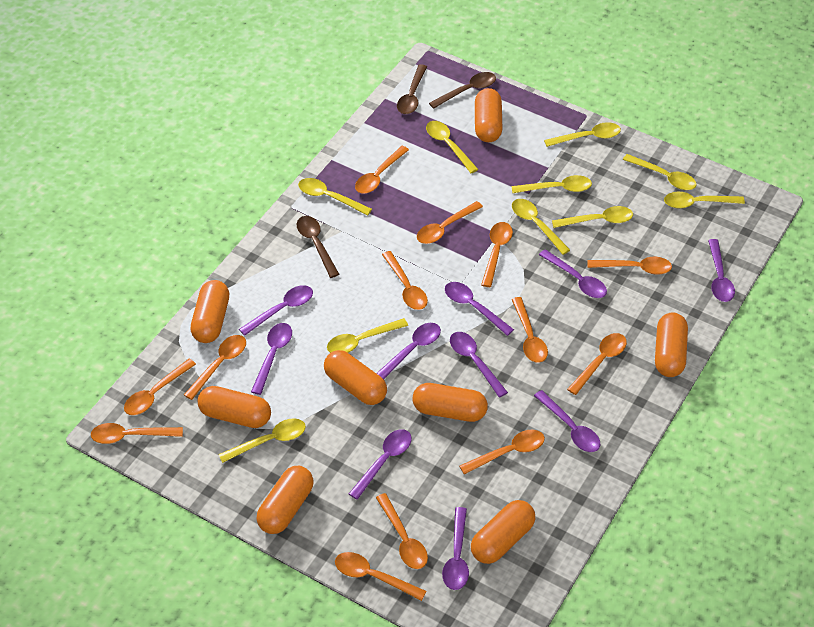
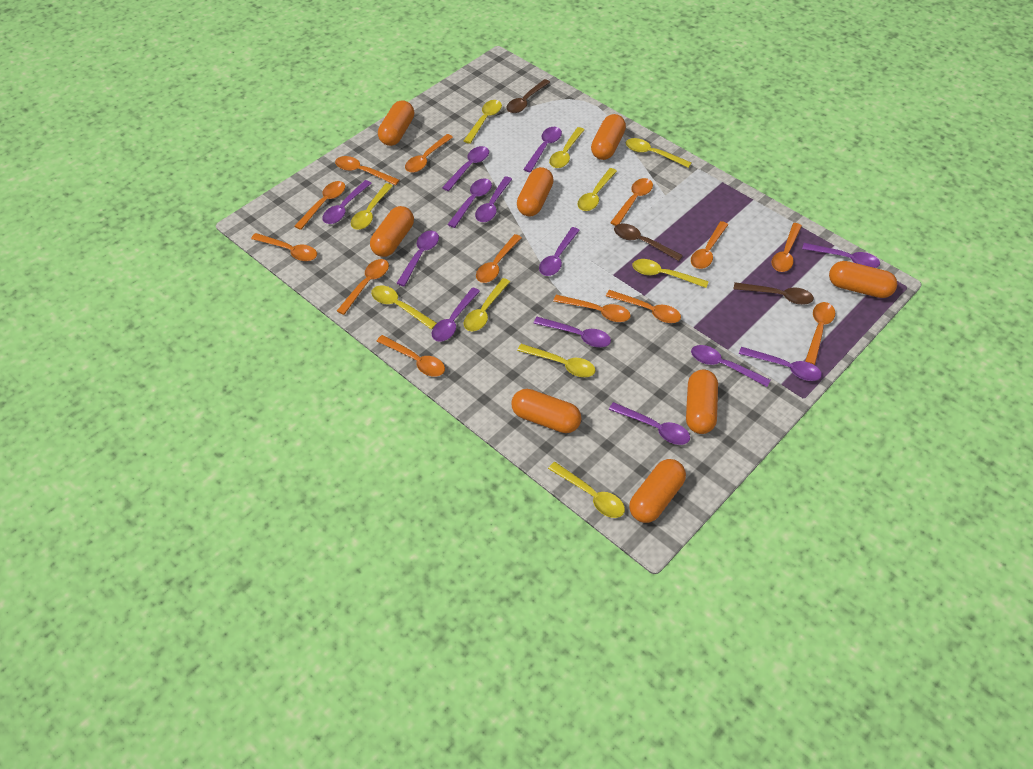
purple spoon: 10 -> 13

